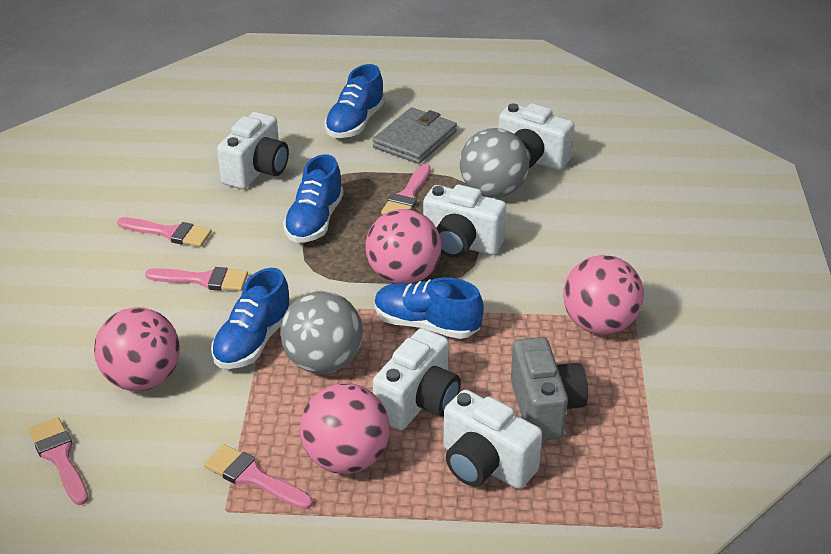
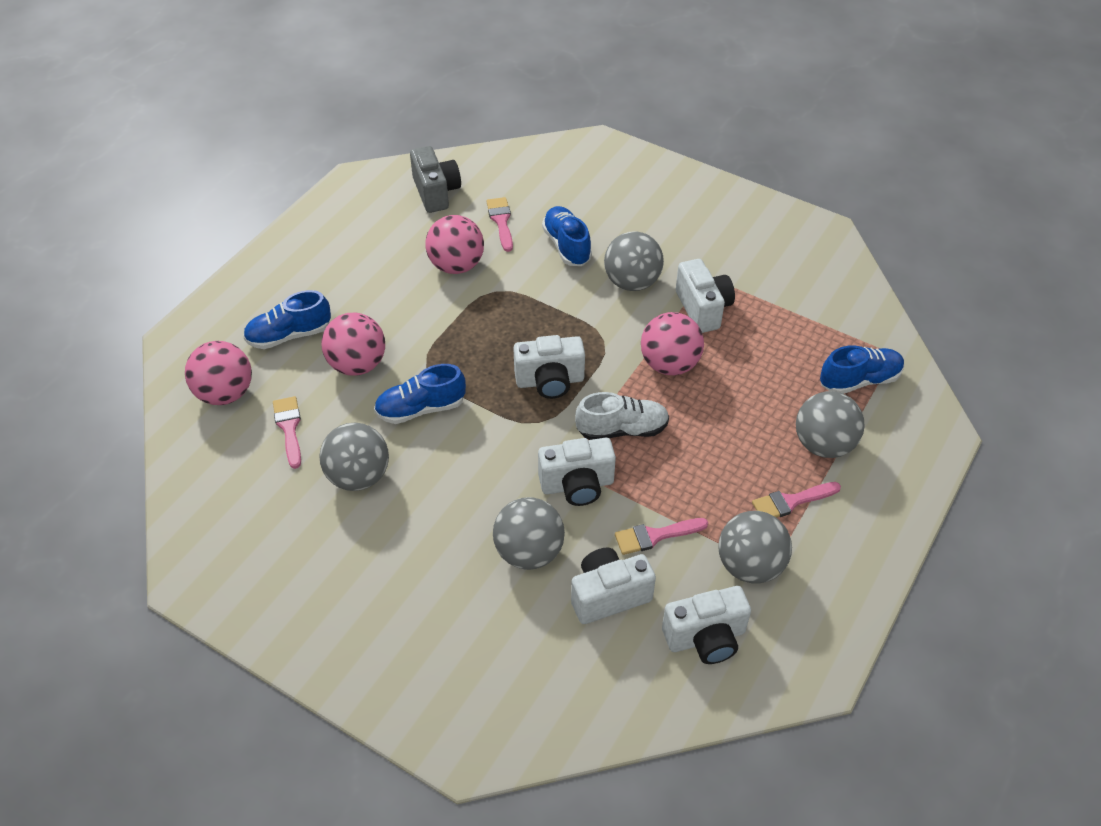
grey ball: 2 -> 5
grey wallet: 1 -> 0
pink brush: 5 -> 4
white shoe: 0 -> 1

